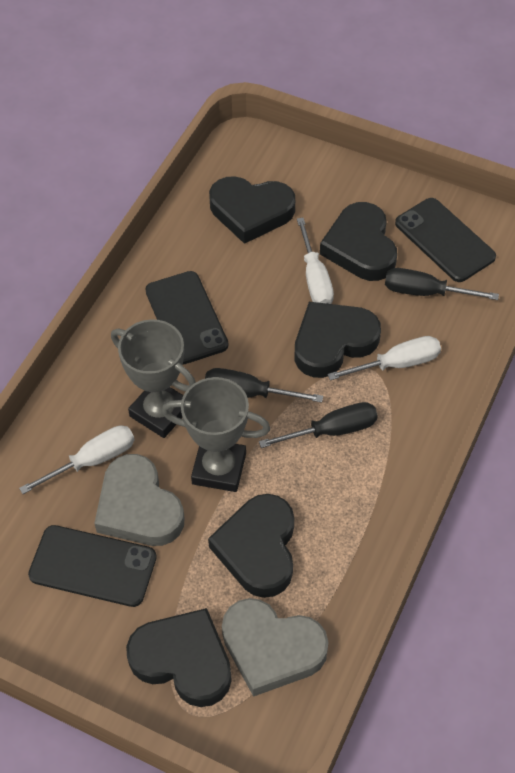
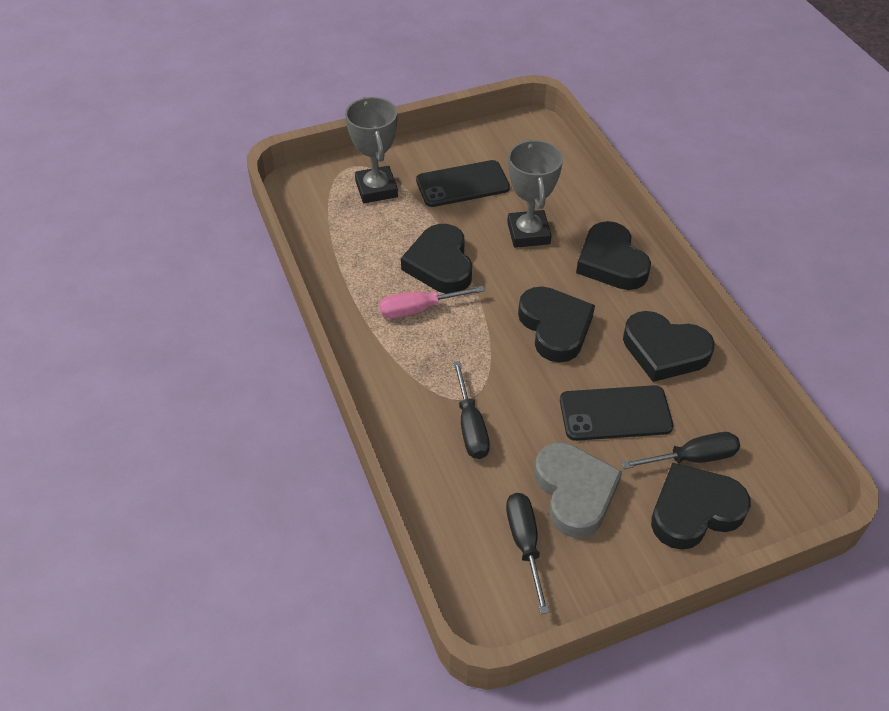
black phone: 3 -> 2
grey heart: 2 -> 1
pink screwdriver: 0 -> 1
white screwdriver: 3 -> 0

